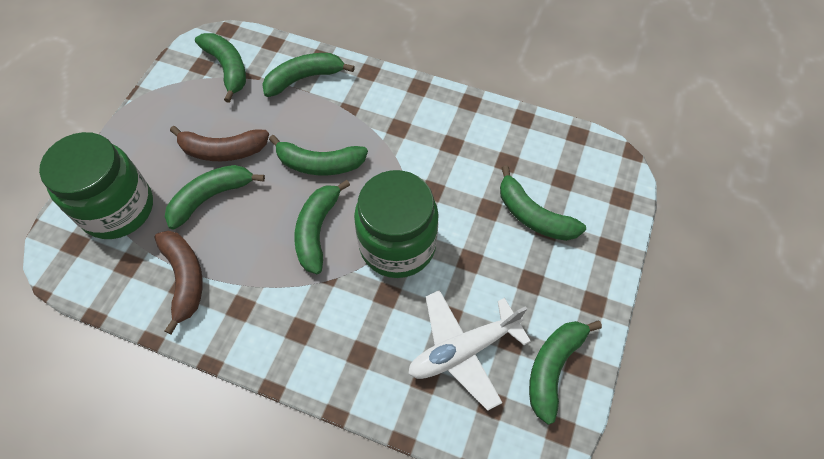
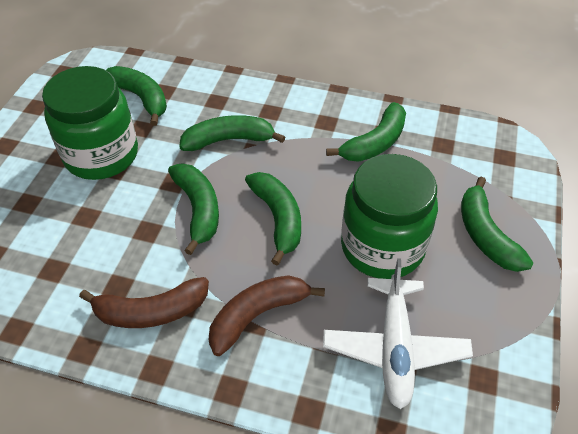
green banana: 7 -> 6

